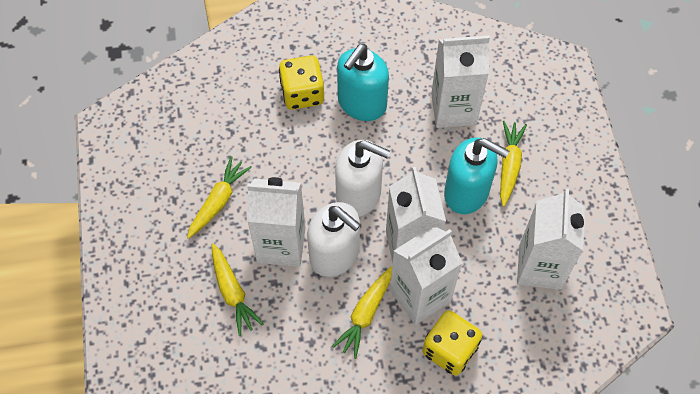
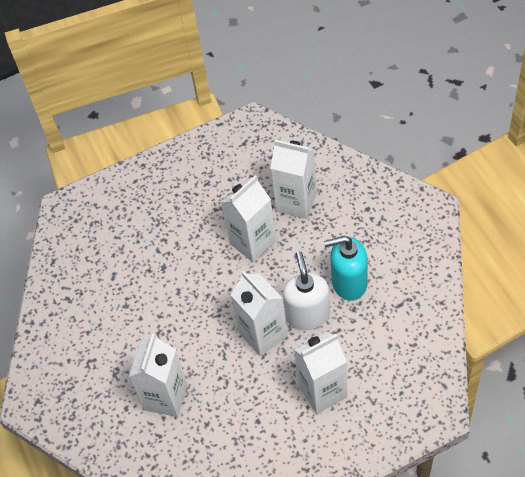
turquoise soap dispenser: 2 -> 1
white soap dispenser: 2 -> 1
yellow carrot: 4 -> 0
yellow dice: 2 -> 0

